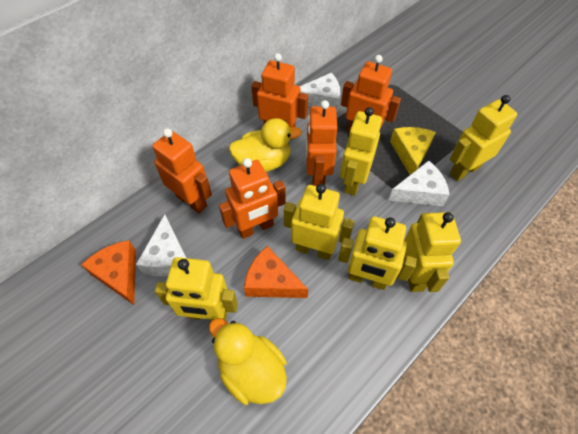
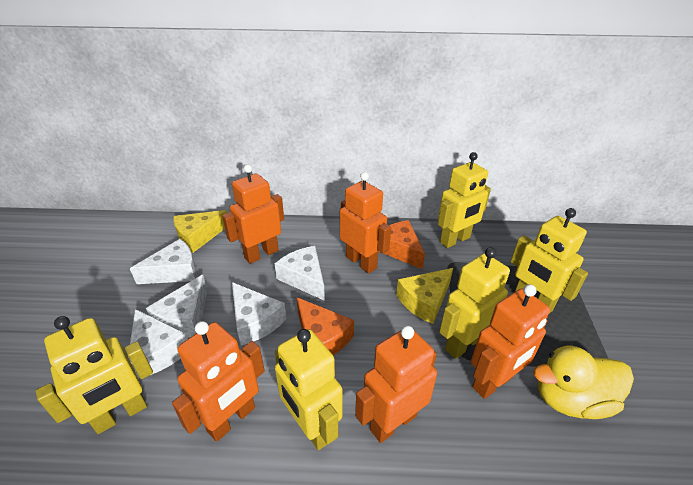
white cheese: 3 -> 5
yellow cheese: 1 -> 2
yellow duck: 2 -> 1
yellow robot: 6 -> 5

